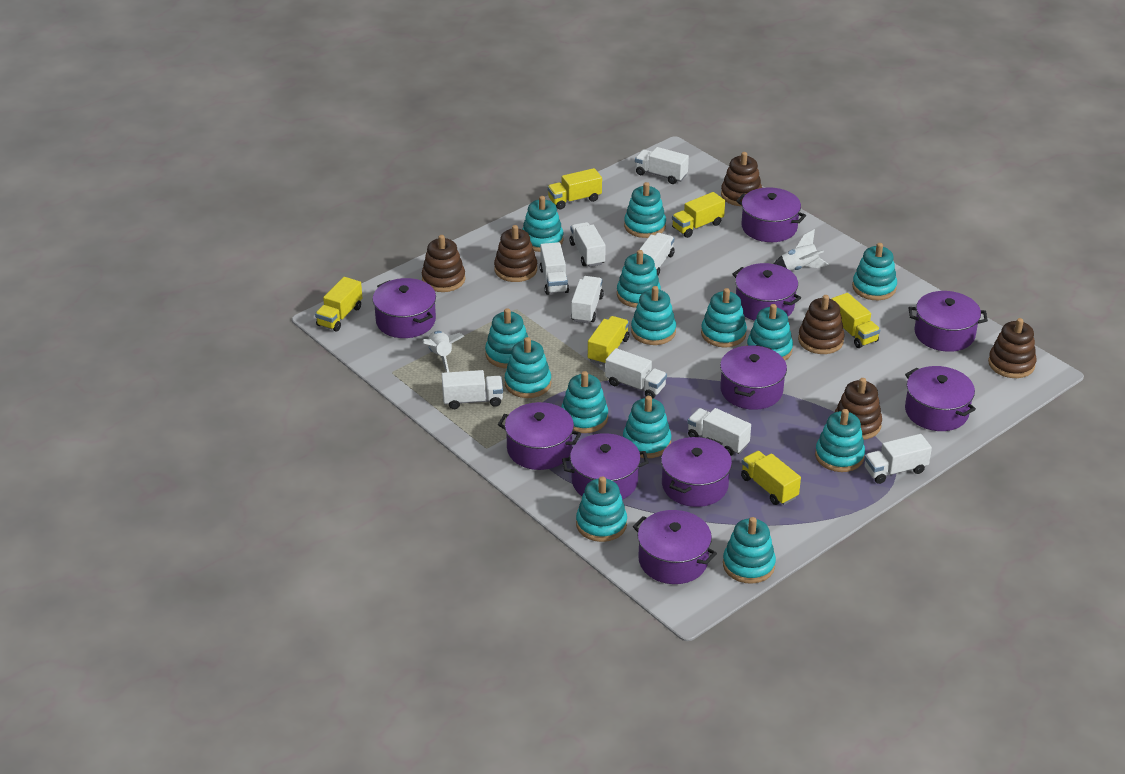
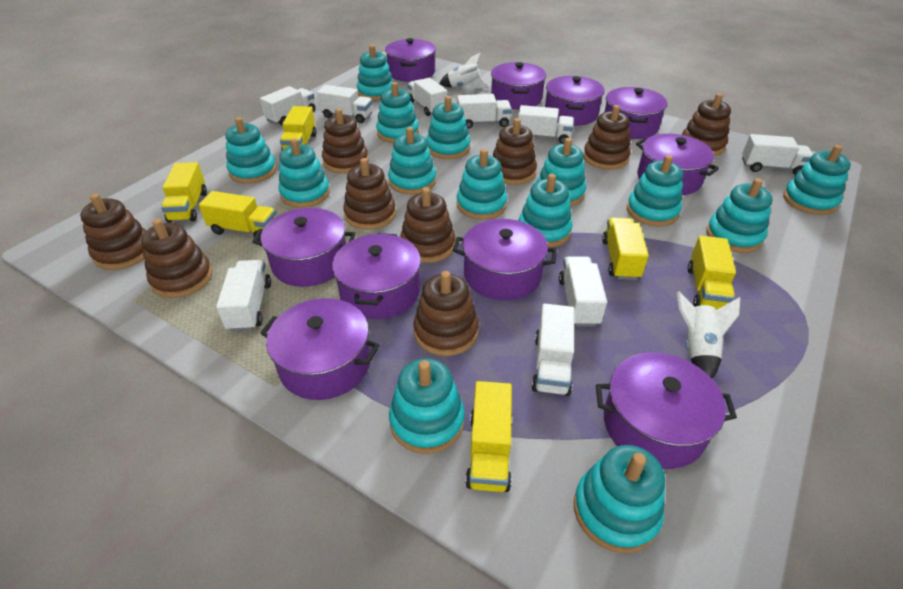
brown stacking toy: 6 -> 9

